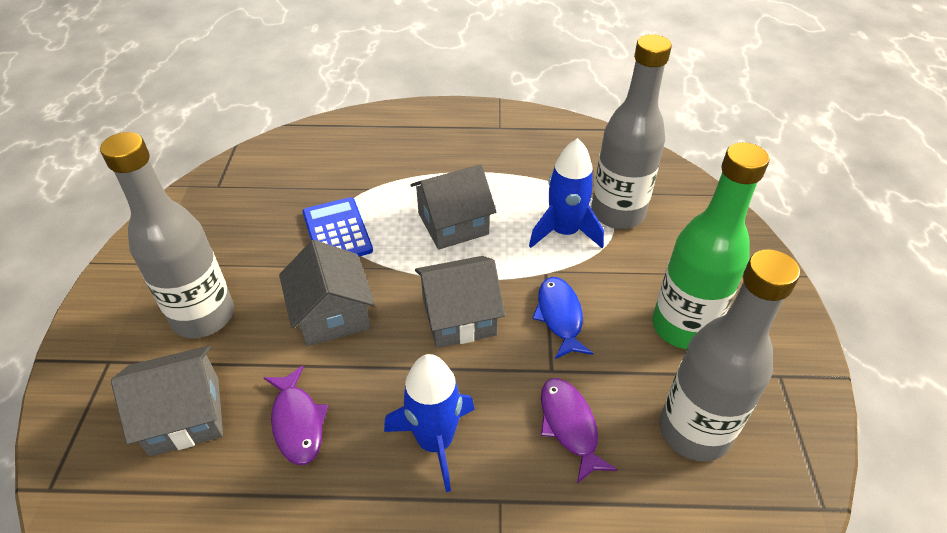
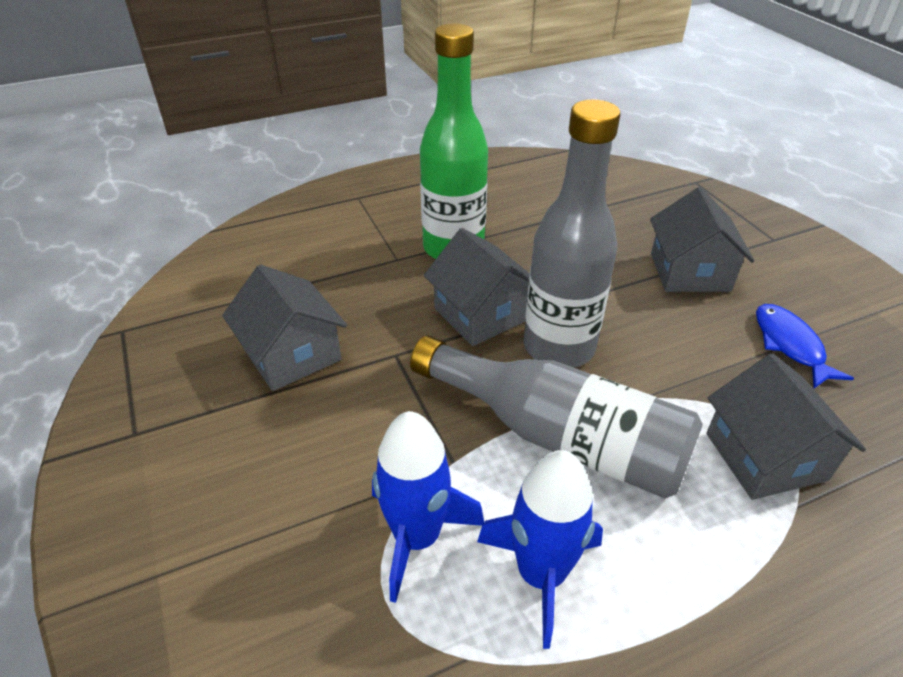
blue calculator: 1 -> 0
grey bottle: 3 -> 2
purple fish: 2 -> 0

